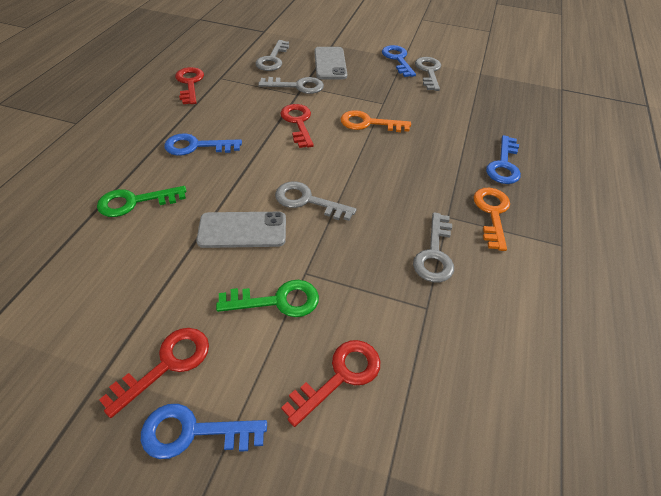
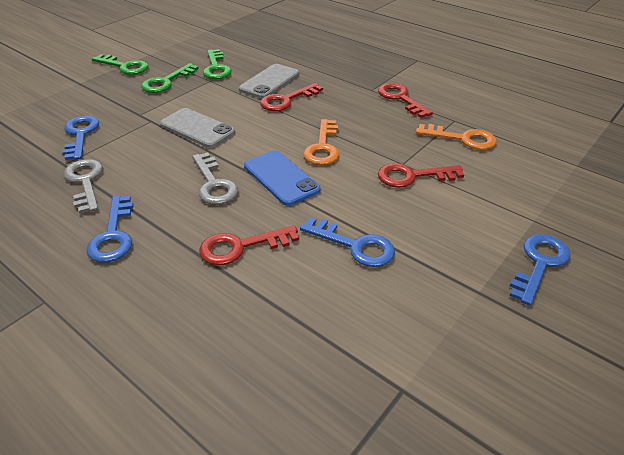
blue phone: 0 -> 1
green key: 2 -> 3
grey key: 5 -> 2

